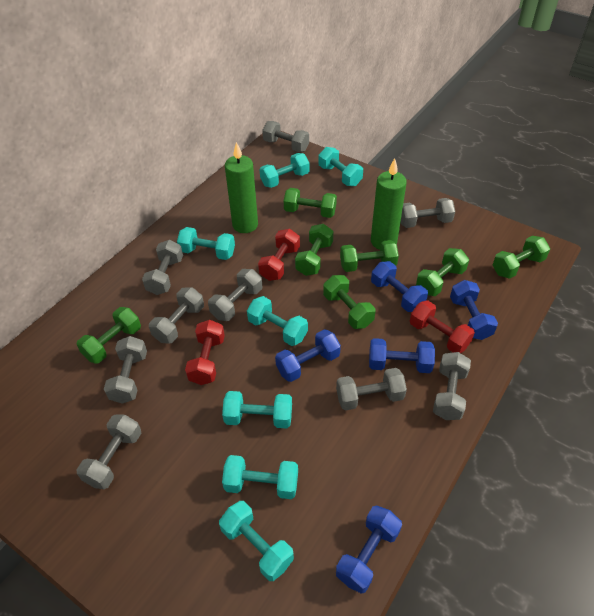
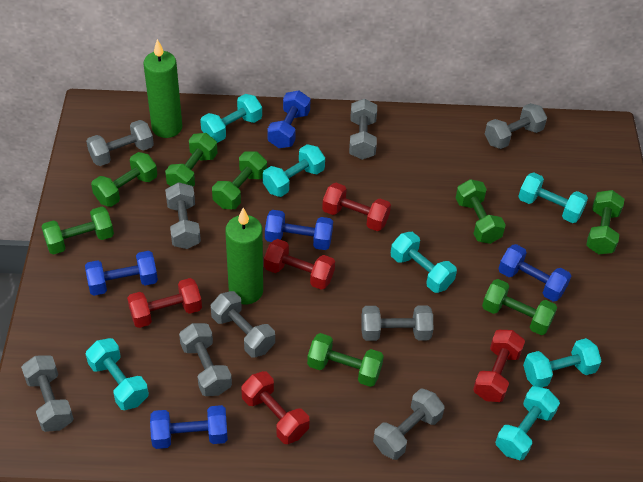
green dumbbell: 7 -> 8
red dumbbell: 3 -> 5

